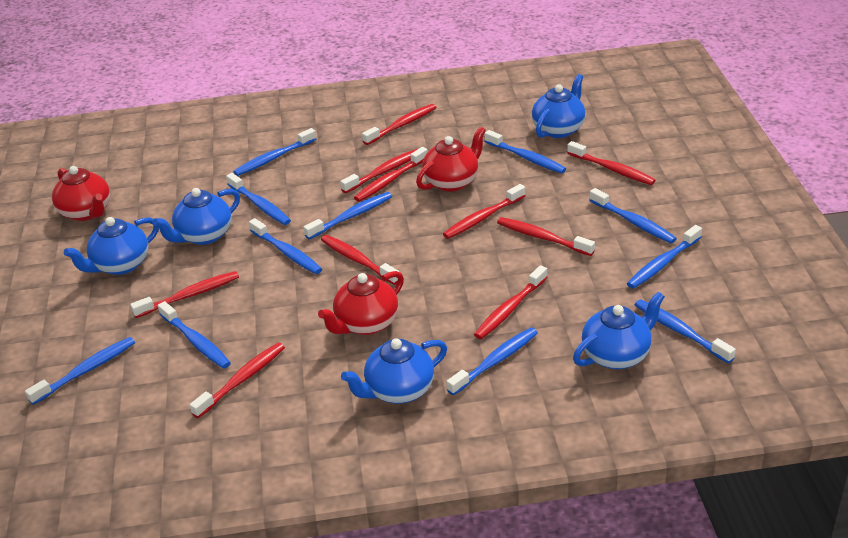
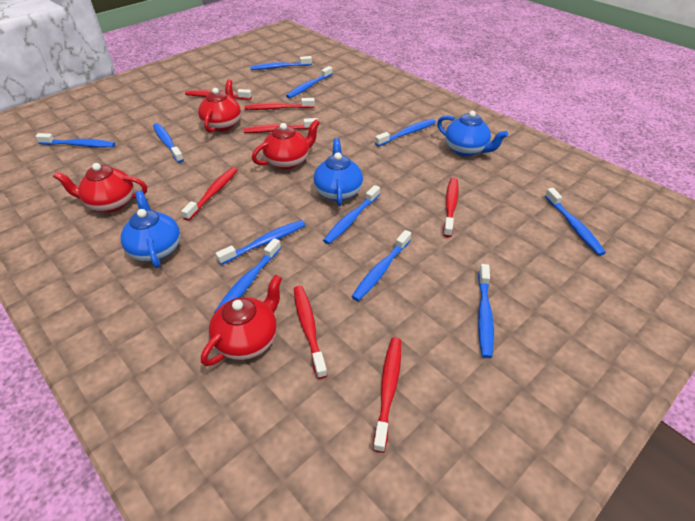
blue teapot: 5 -> 3
red teapot: 3 -> 4
red toothbrush: 10 -> 7

